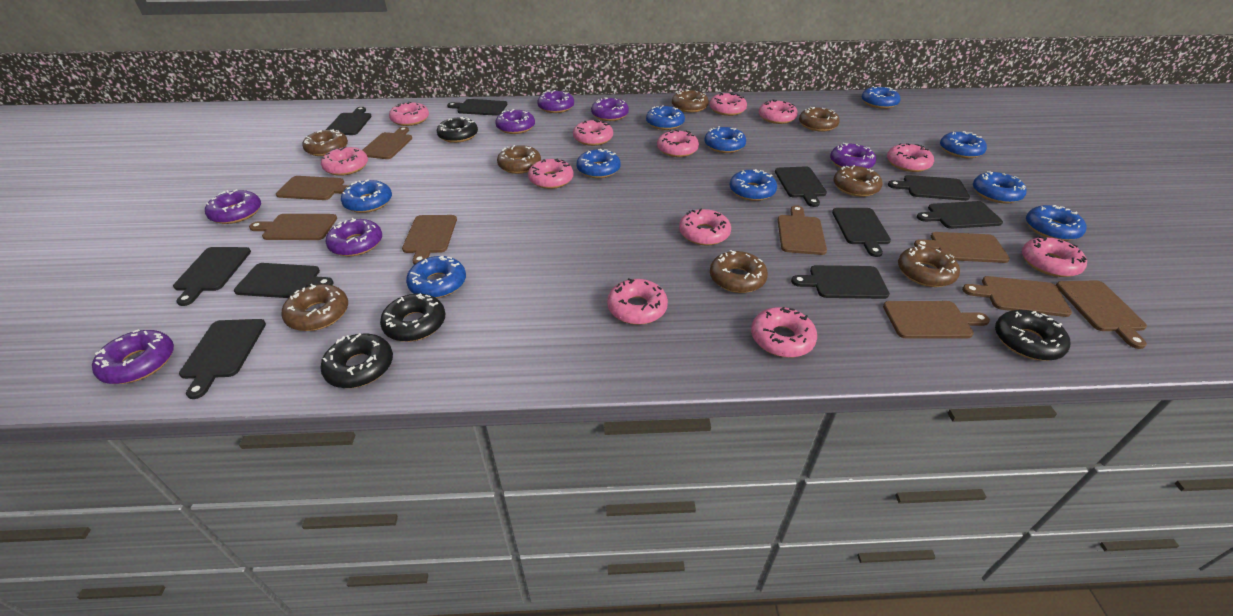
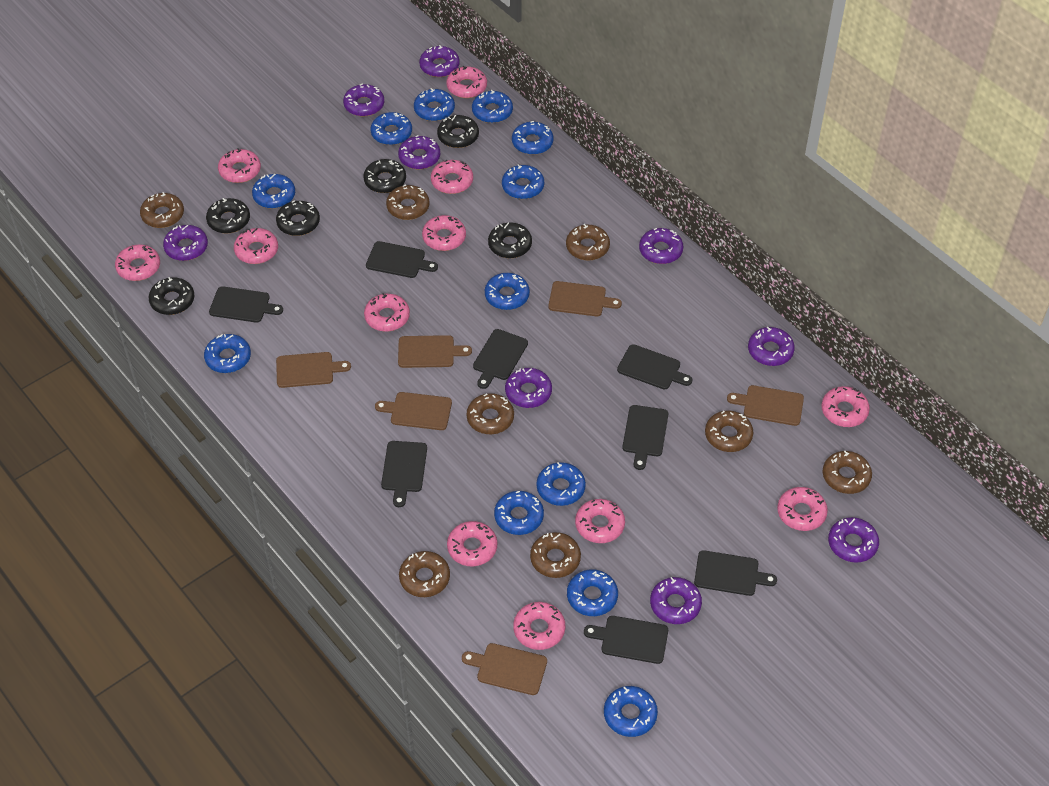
black cutting board: 10 -> 8
black donut: 4 -> 6
blue donut: 10 -> 12
brown cutting board: 9 -> 6
purple donut: 7 -> 9

